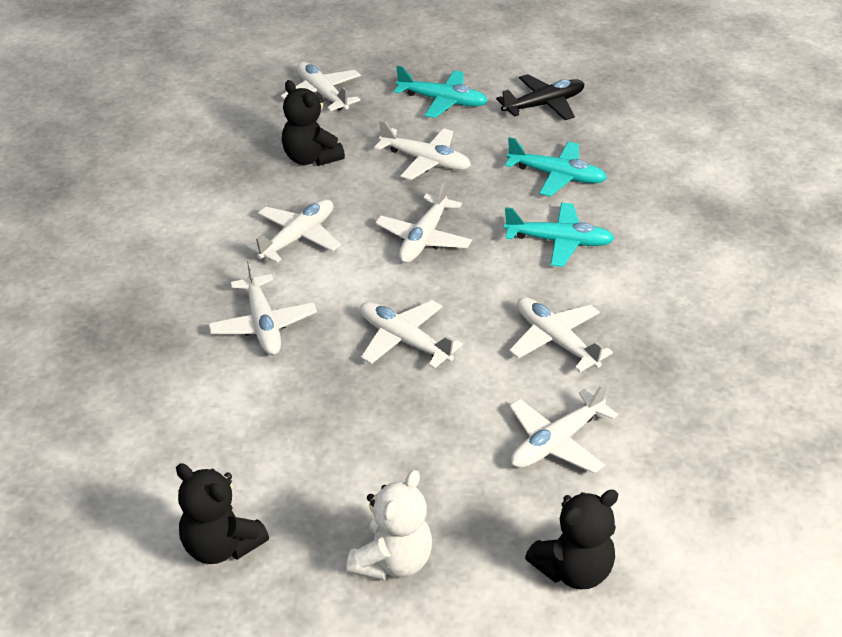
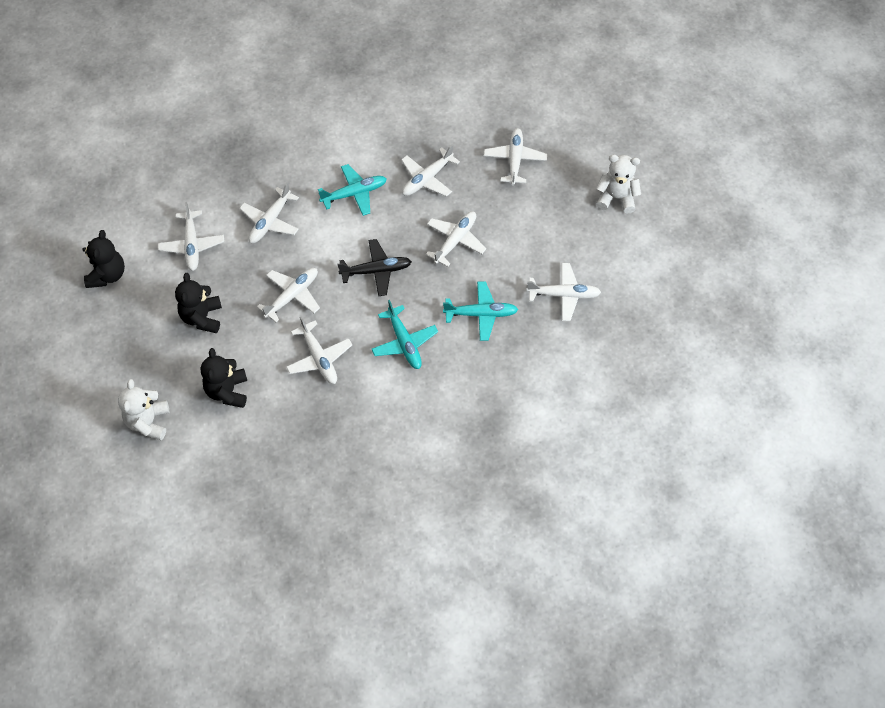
white teddy bear: 1 -> 2

